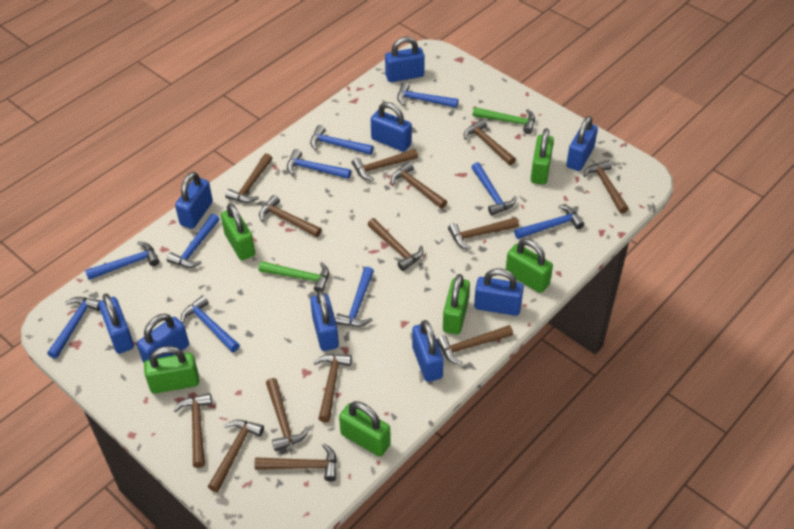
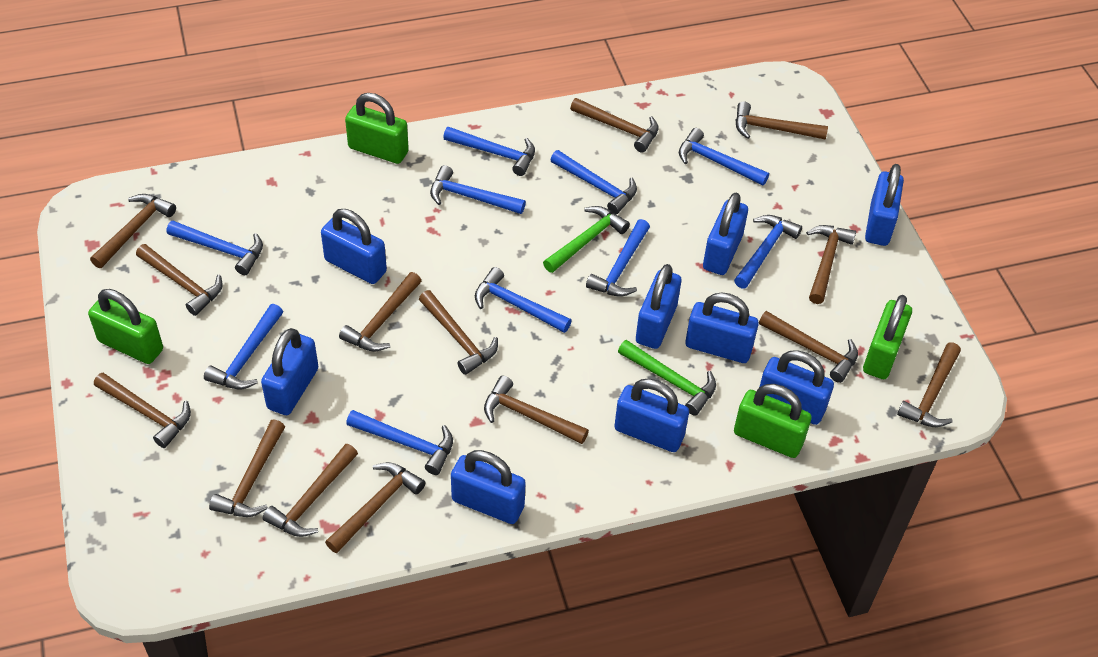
green padlock: 6 -> 4

